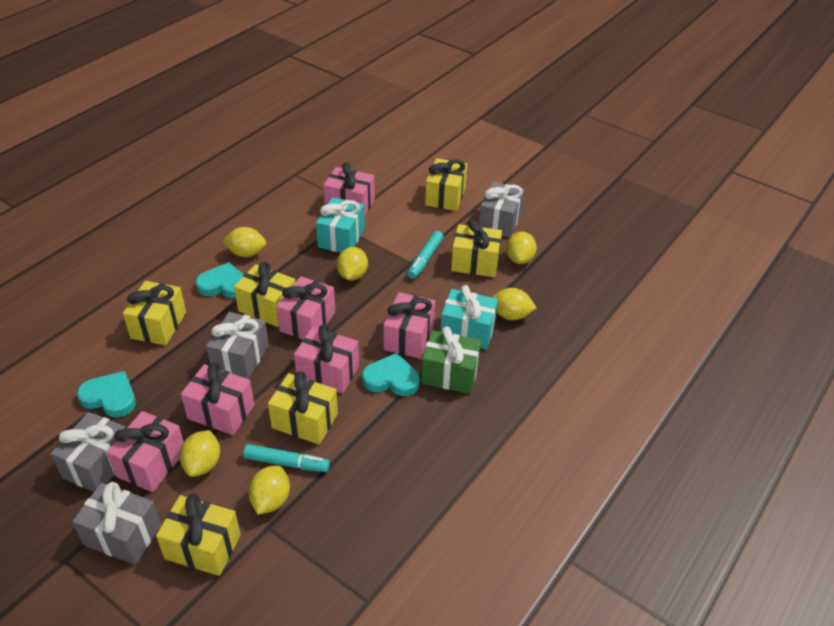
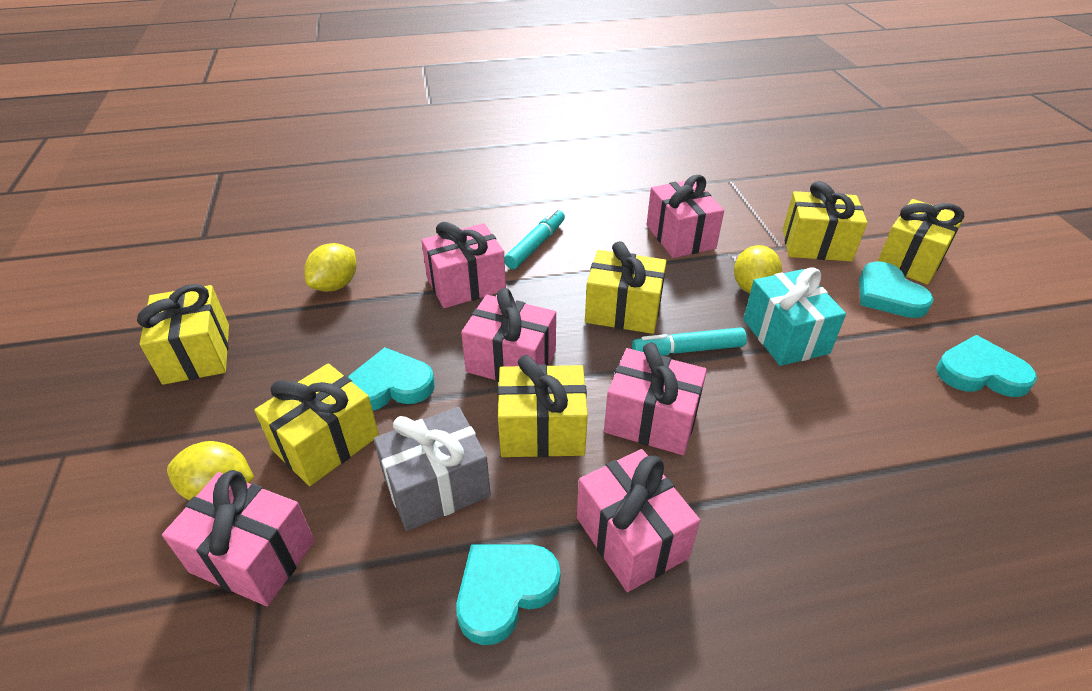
green gift: 1 -> 0
grey gift: 4 -> 1
turquoise gift: 2 -> 1
turquoise heart: 3 -> 4
yellow lemon: 6 -> 3

